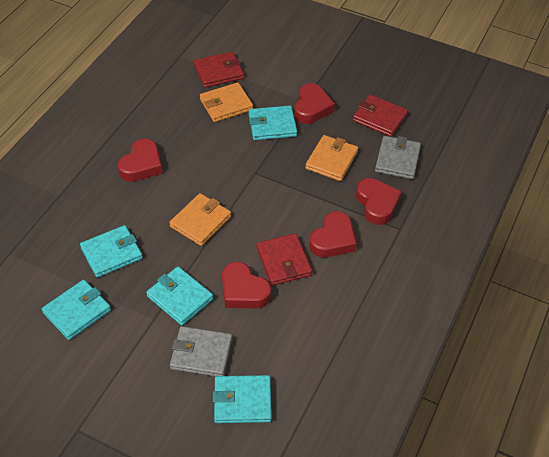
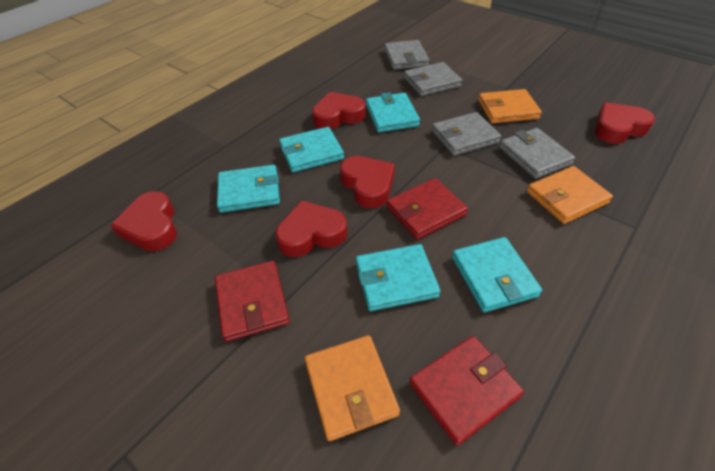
grey wallet: 2 -> 4

